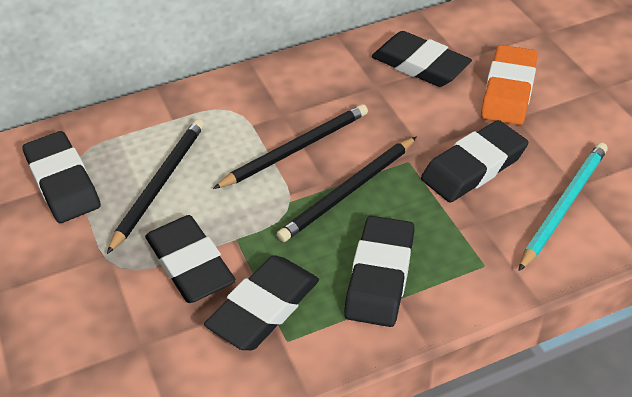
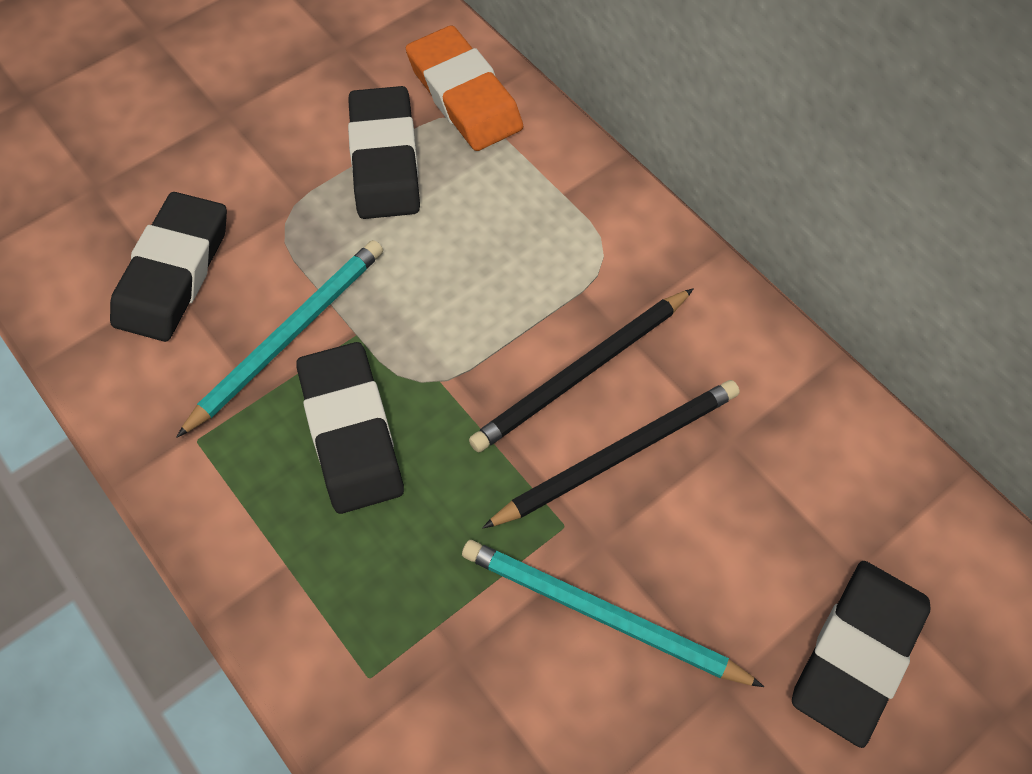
black eraser: 6 -> 4
black pencil: 3 -> 2
turquoise pencil: 1 -> 2

